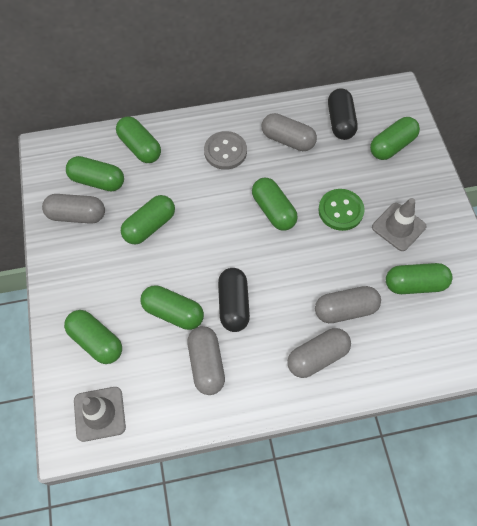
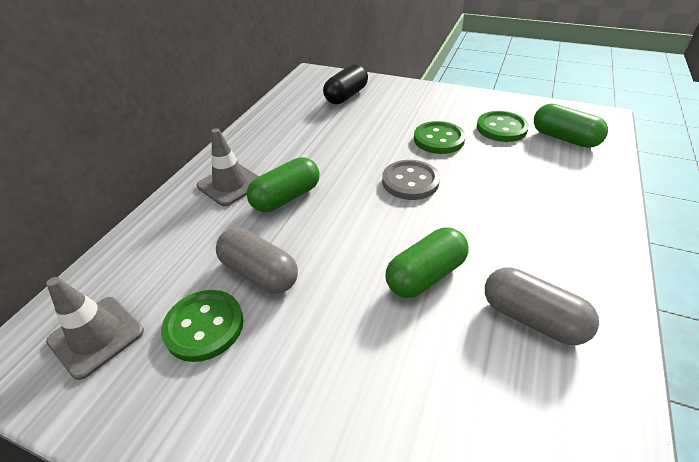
black capsule: 2 -> 1
green button: 1 -> 3
green capsule: 8 -> 3
grey capsule: 5 -> 2

